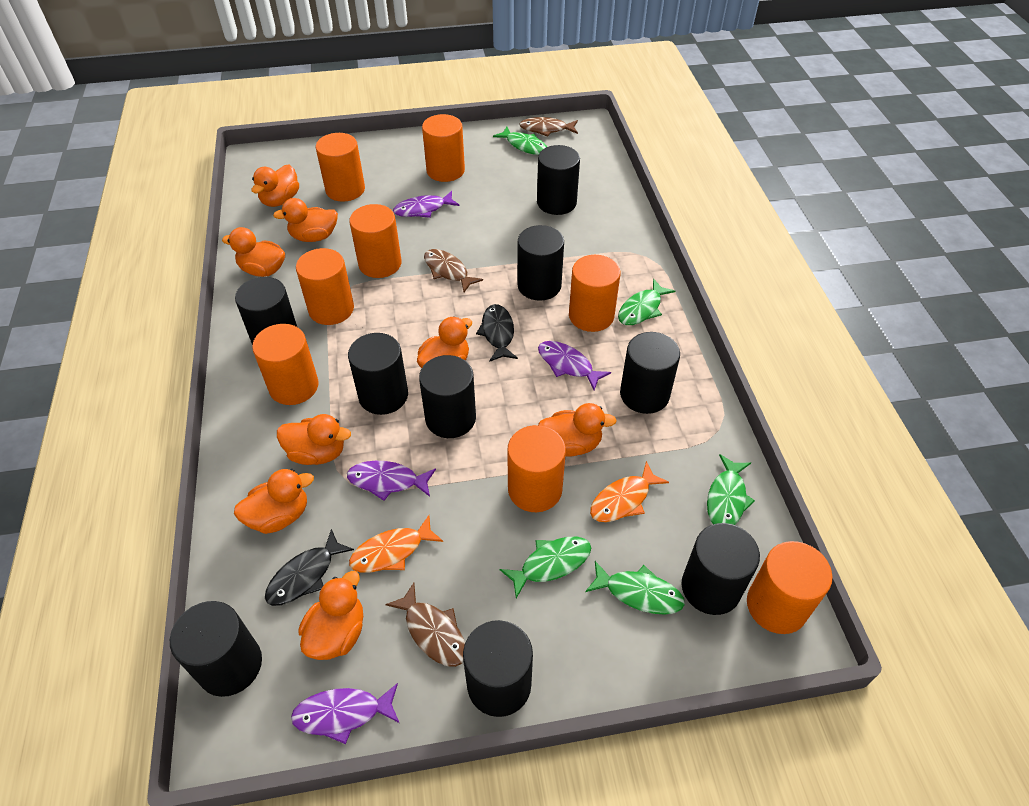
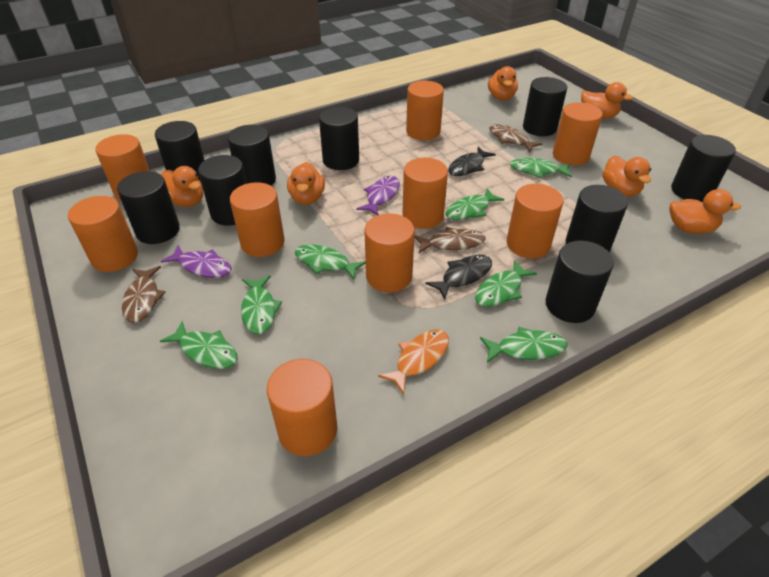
green fish: 5 -> 7
orange cylinder: 8 -> 9
orange duck: 8 -> 6
orange fish: 2 -> 1
purple fish: 4 -> 2

